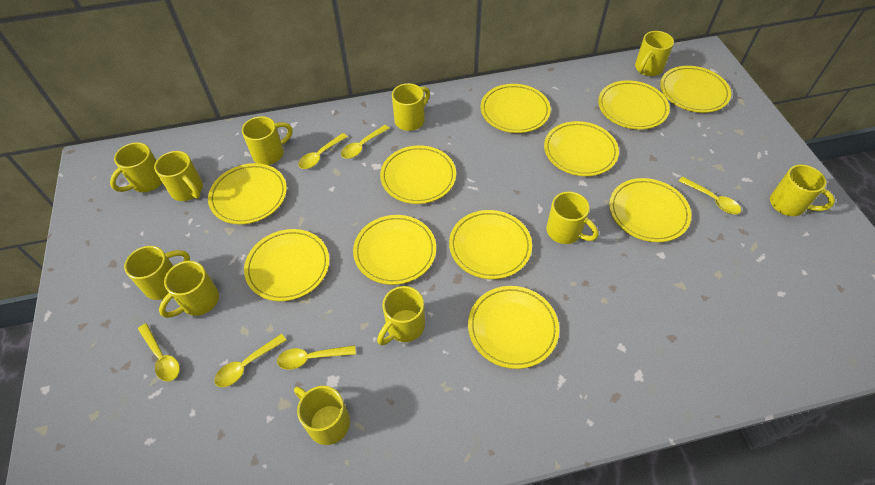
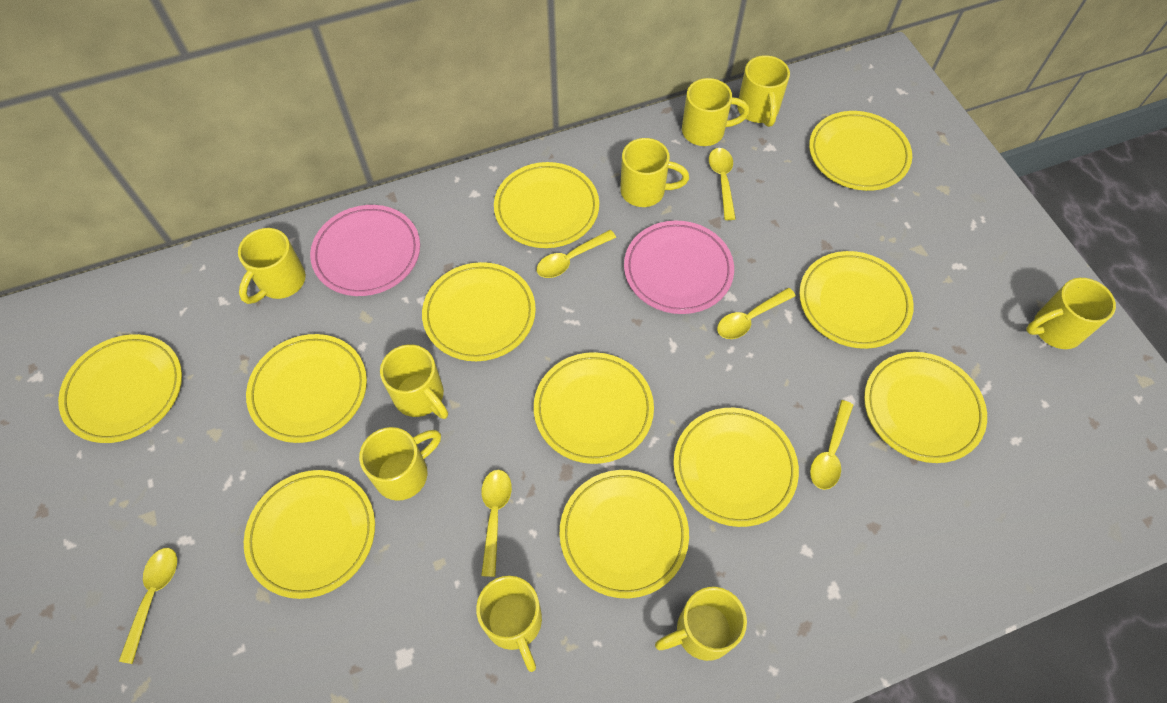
pink plate: 0 -> 2
yellow mug: 11 -> 9

